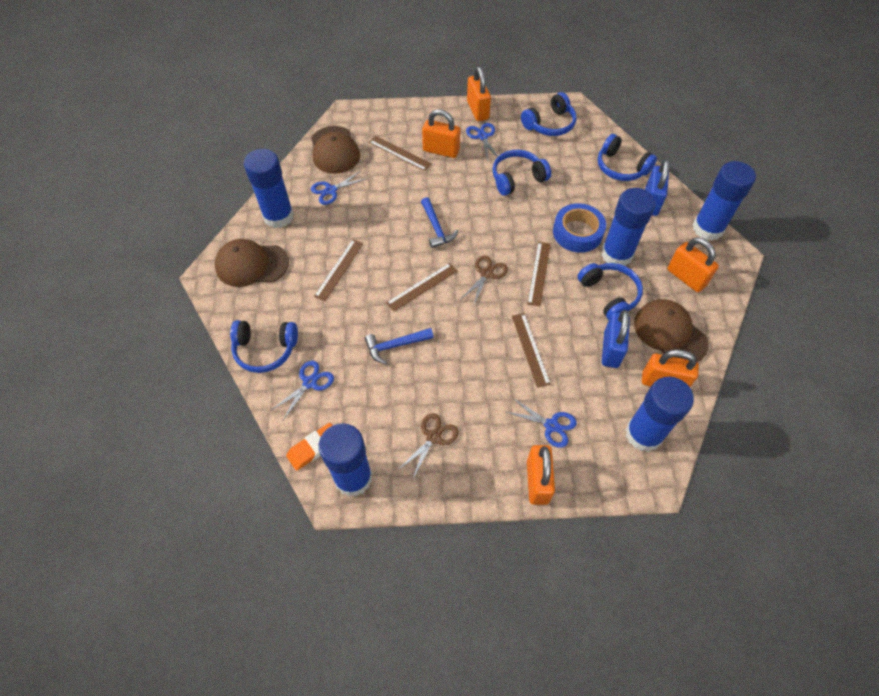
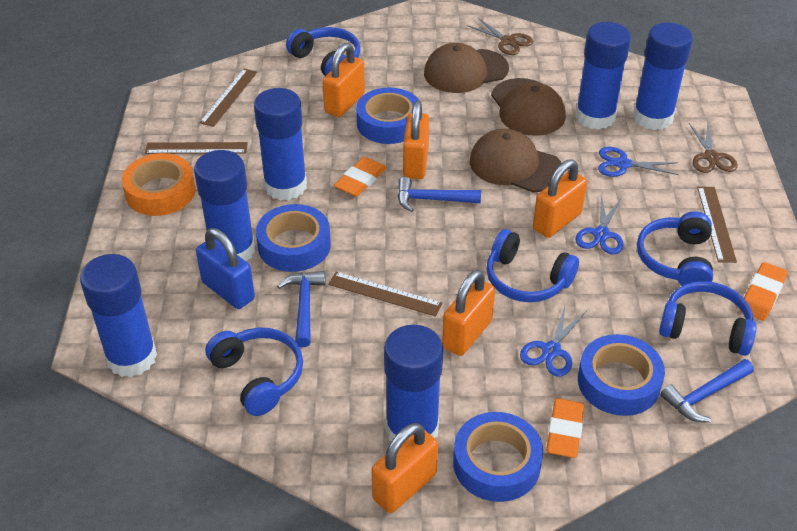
blue glue stick: 5 -> 6
blue hammer: 2 -> 3
blue padlock: 2 -> 1
blue scissors: 4 -> 3
blue tape: 1 -> 4
brown ruler: 5 -> 4
orange eraser: 1 -> 3
orange tape: 0 -> 1

